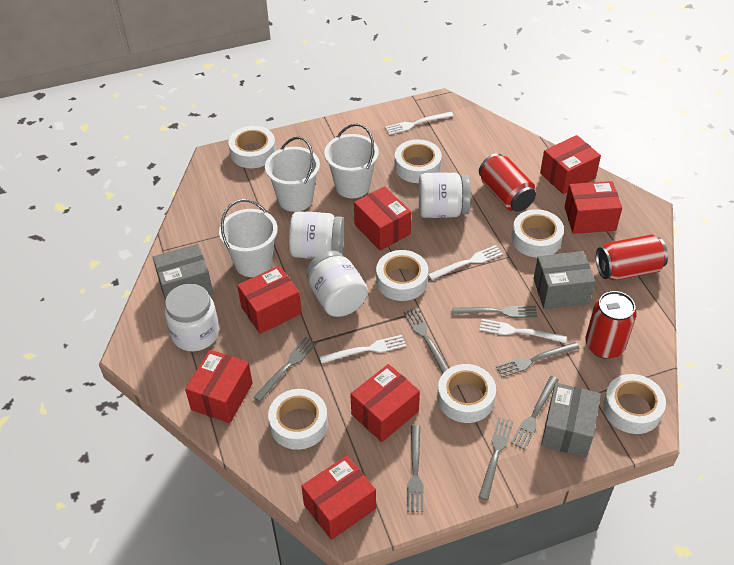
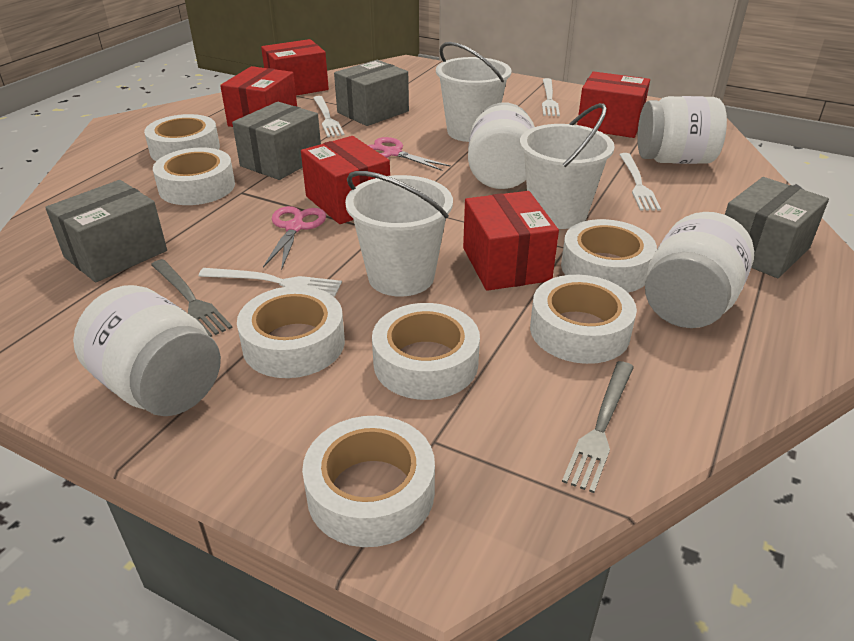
grey box: 3 -> 4
grey fork: 7 -> 2
pink scissors: 0 -> 2
red box: 7 -> 5
red can: 3 -> 0

